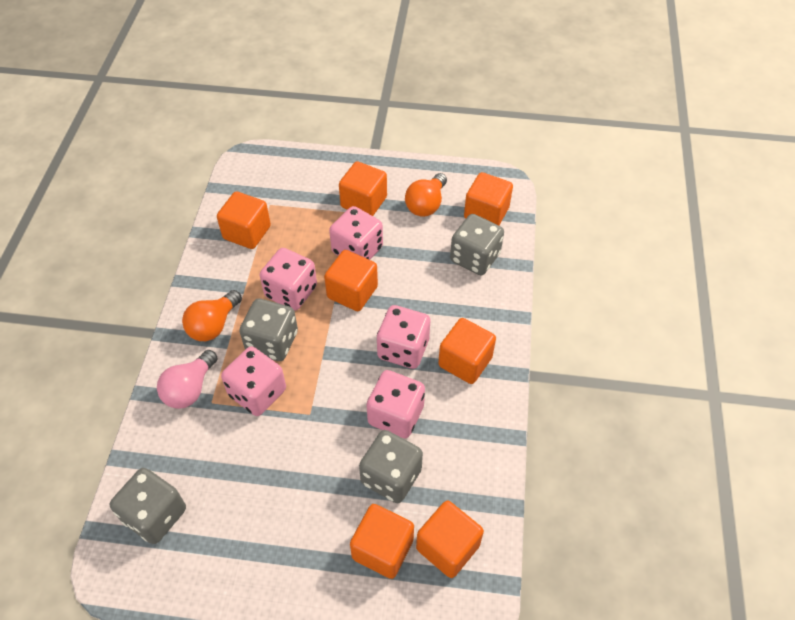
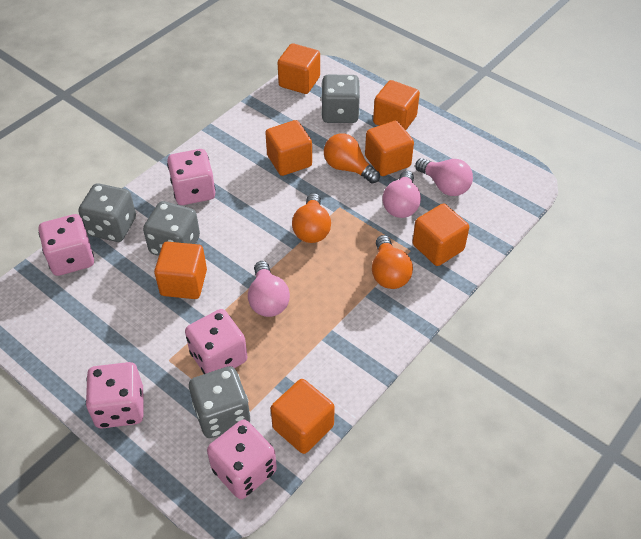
orange light bulb: 2 -> 3
pink light bulb: 1 -> 3

